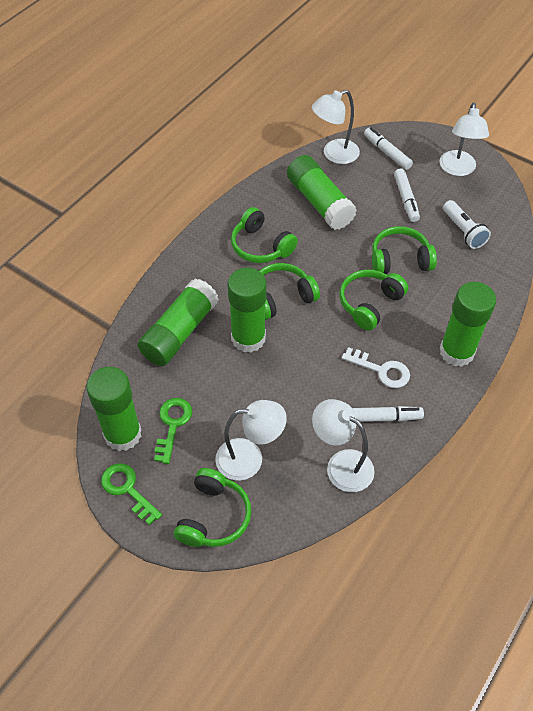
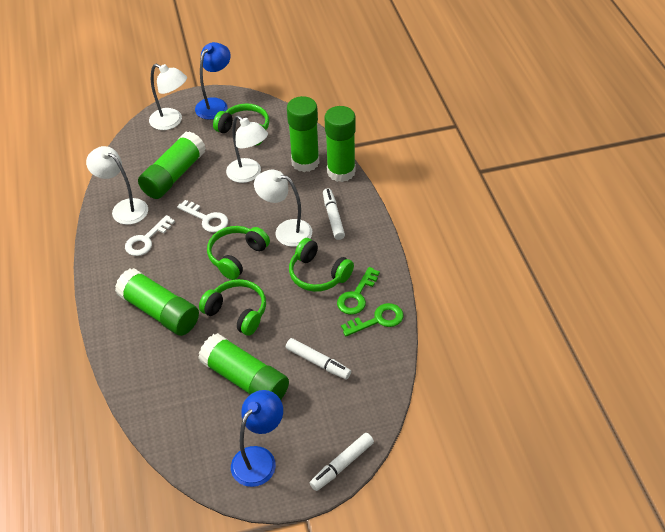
blue lamp: 0 -> 2
green headphones: 5 -> 4
white flashlight: 1 -> 0
white key: 1 -> 2

